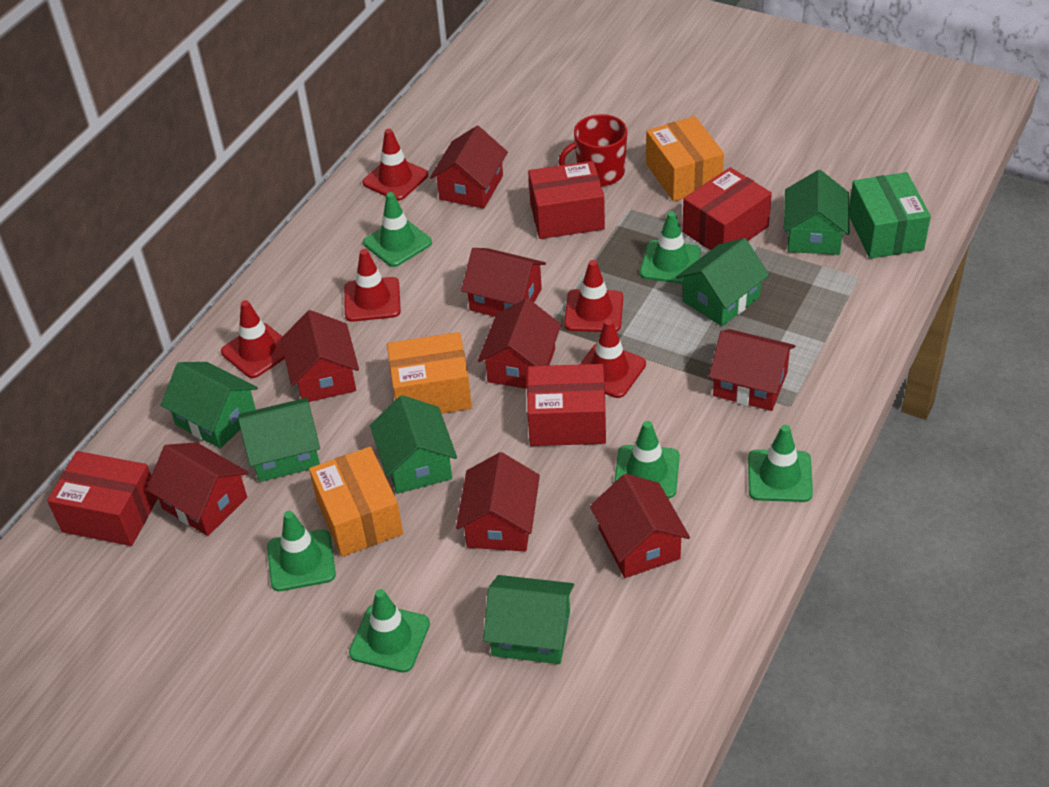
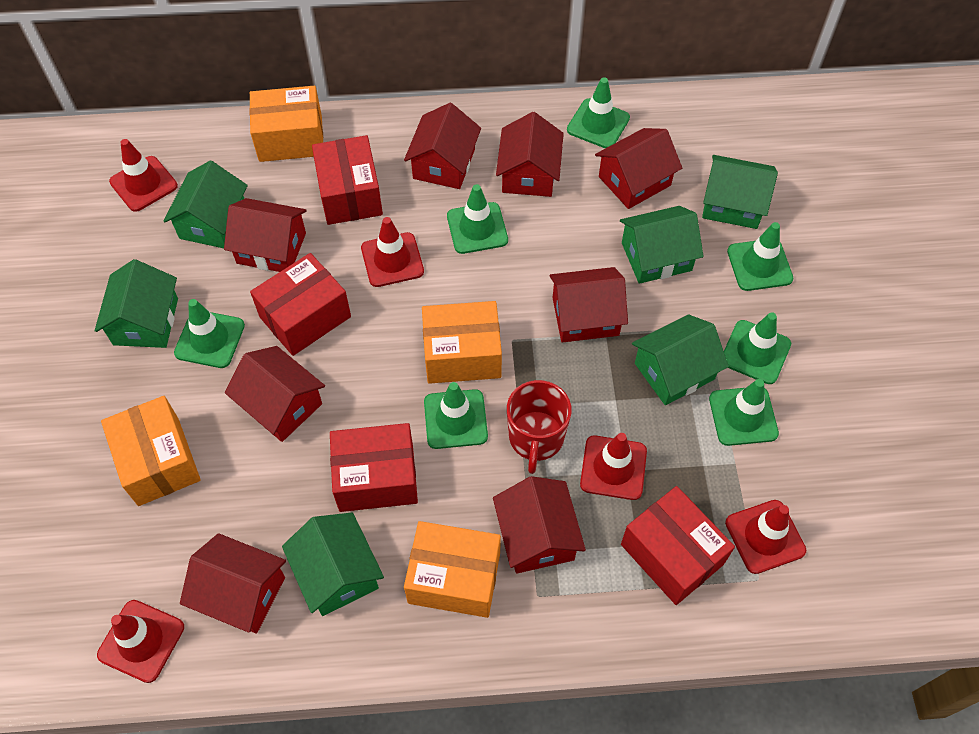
green box: 1 -> 0
green traffic cone: 6 -> 7
orange box: 3 -> 4

